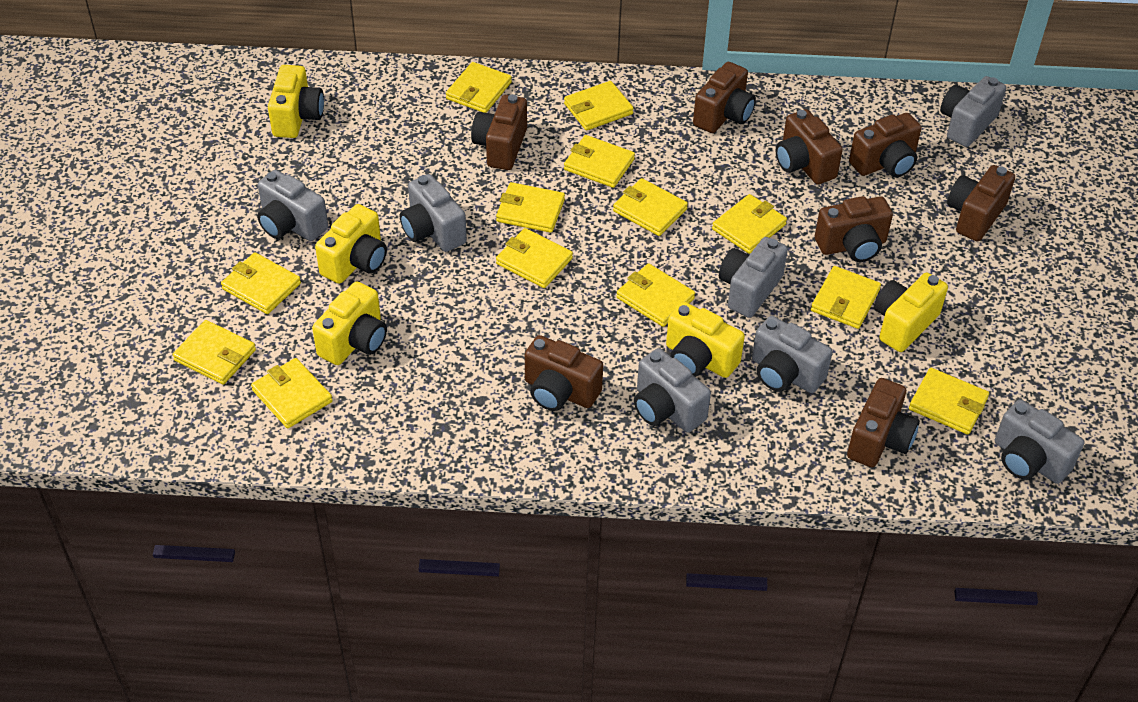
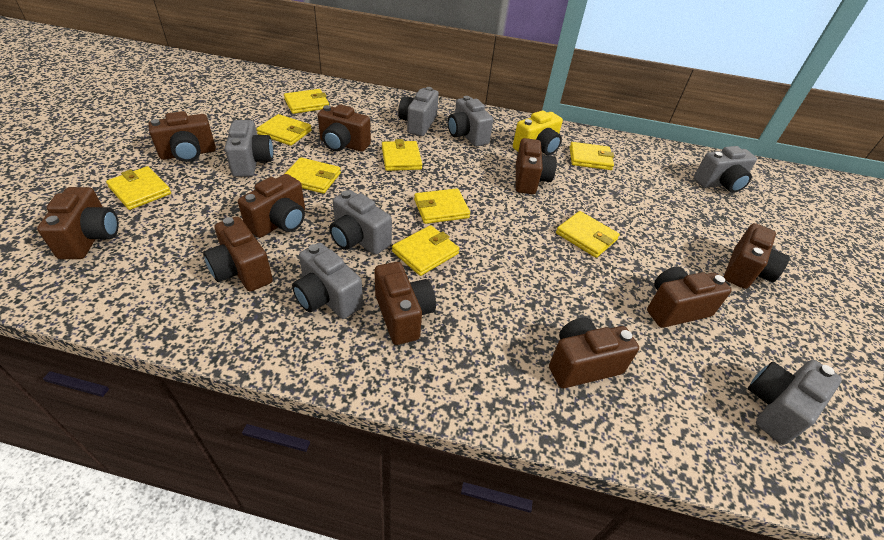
brown camera: 8 -> 10
yellow camera: 5 -> 1
yellow wallet: 13 -> 9

